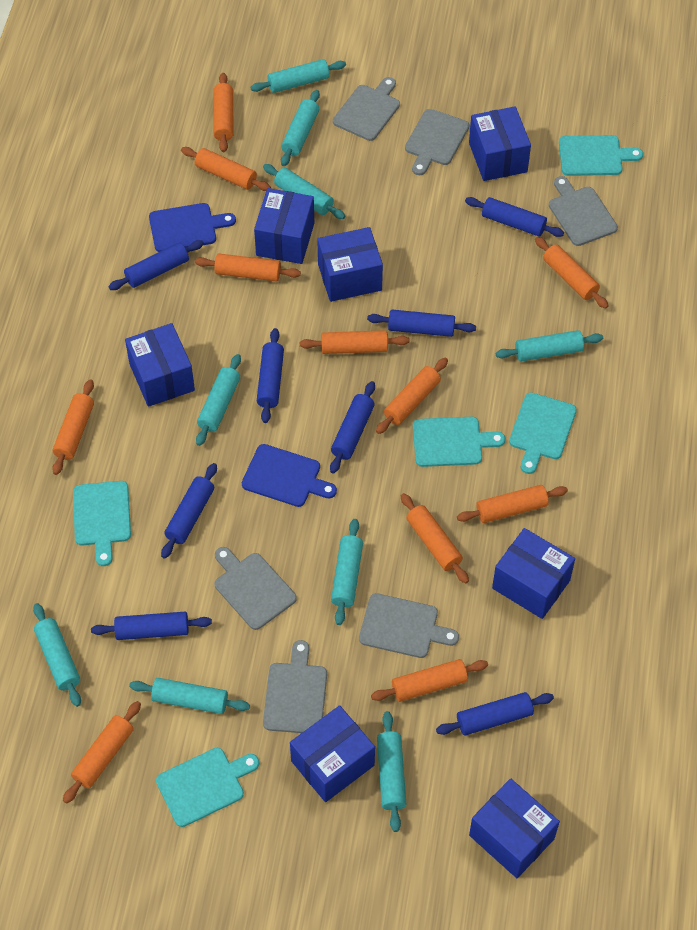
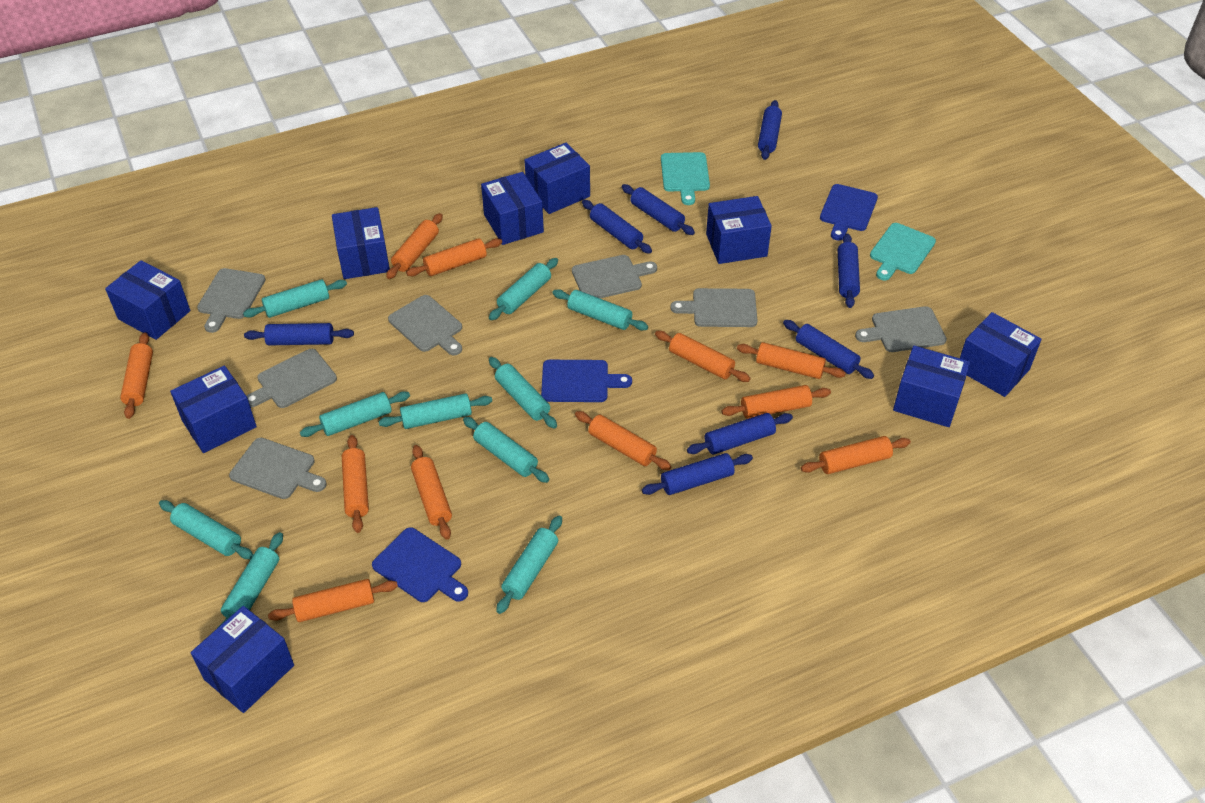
blue box: 7 -> 9
blue cutting board: 2 -> 3
grey cutting board: 6 -> 7
turquoise cutting board: 5 -> 2
turquoise rolling pin: 9 -> 10

